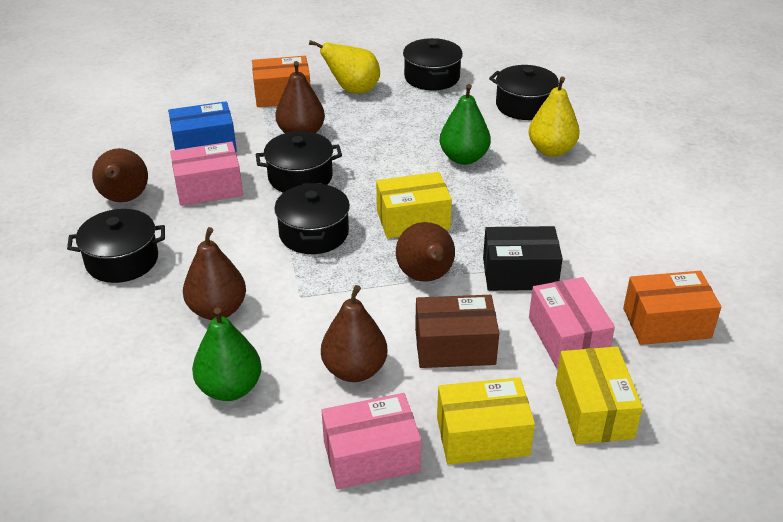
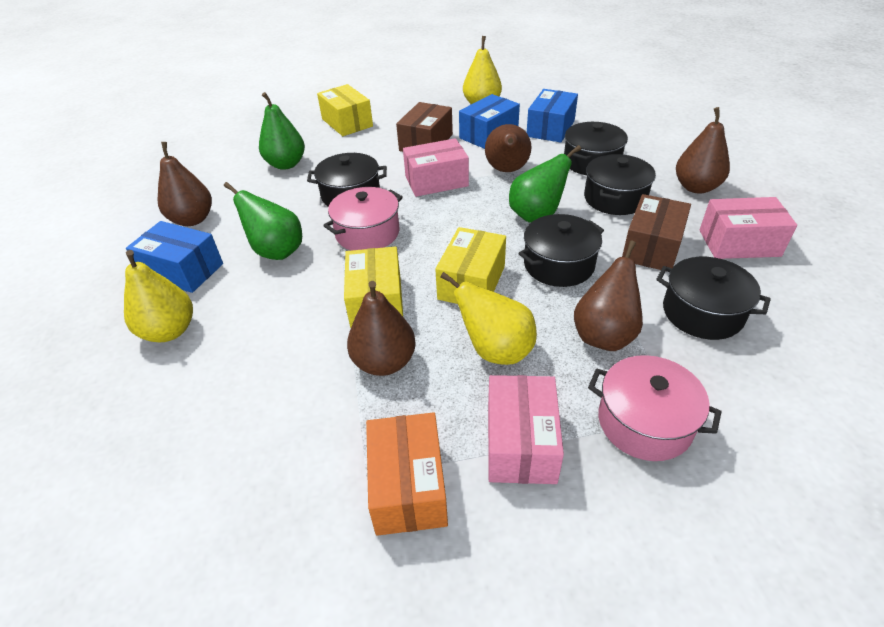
black box: 1 -> 0
blue box: 1 -> 3
brown box: 1 -> 2
green pear: 2 -> 3
orange box: 2 -> 1
pink pot: 0 -> 2
yellow pear: 2 -> 3

